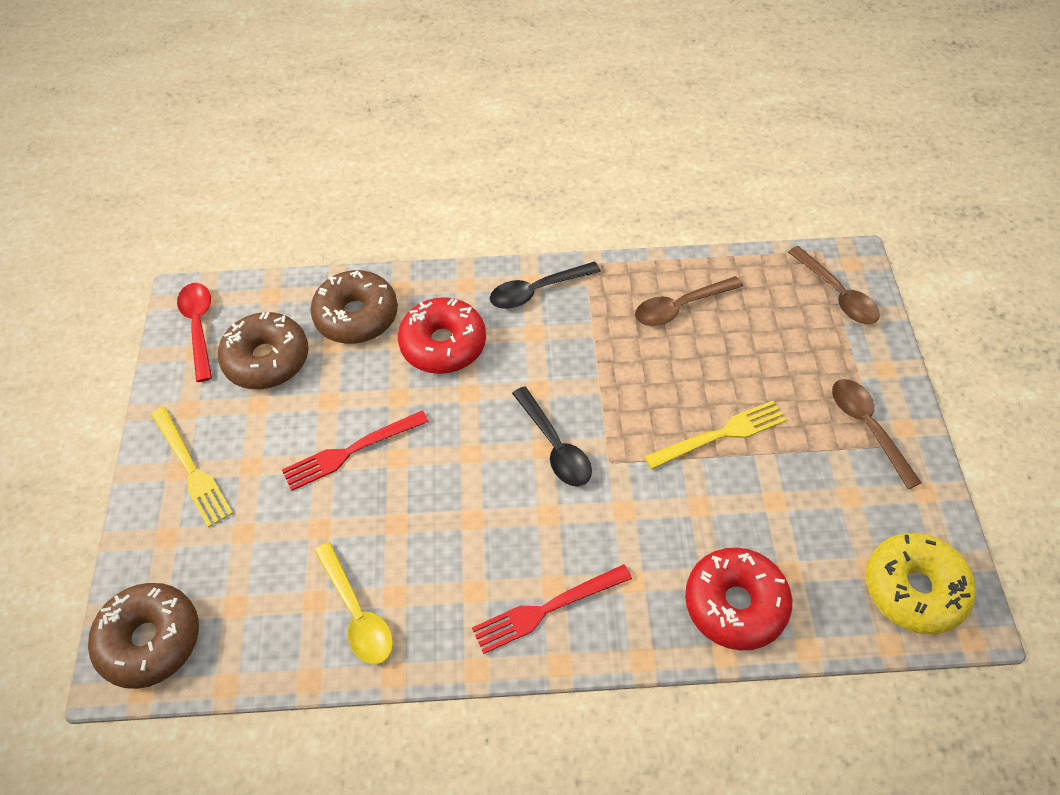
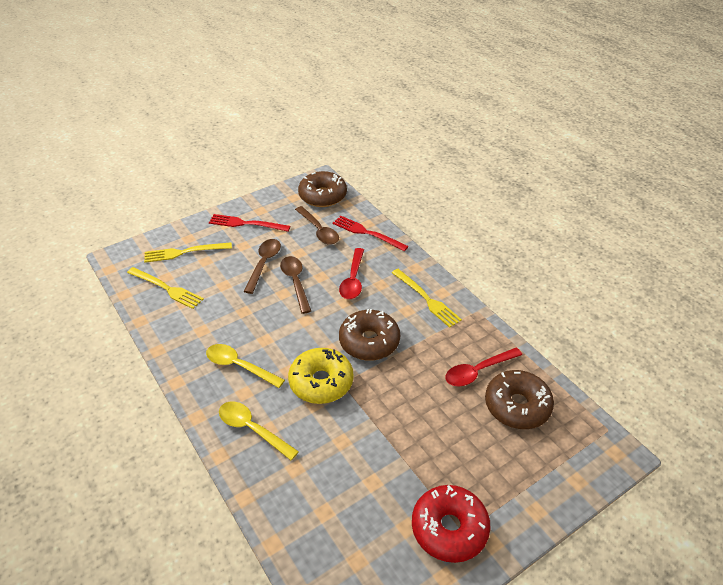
black spoon: 2 -> 0
red donut: 2 -> 1
red spoon: 1 -> 2
yellow fork: 2 -> 3
yellow spoon: 1 -> 2

